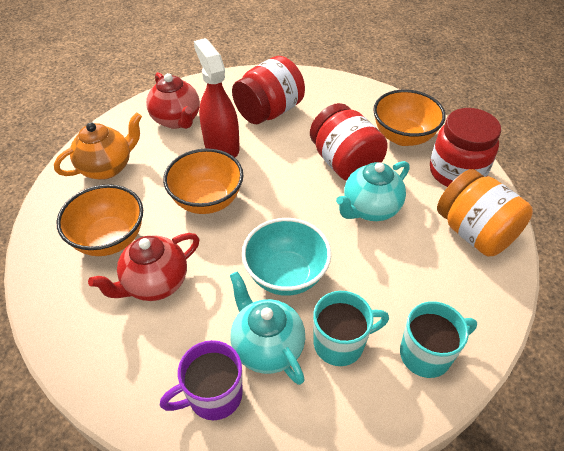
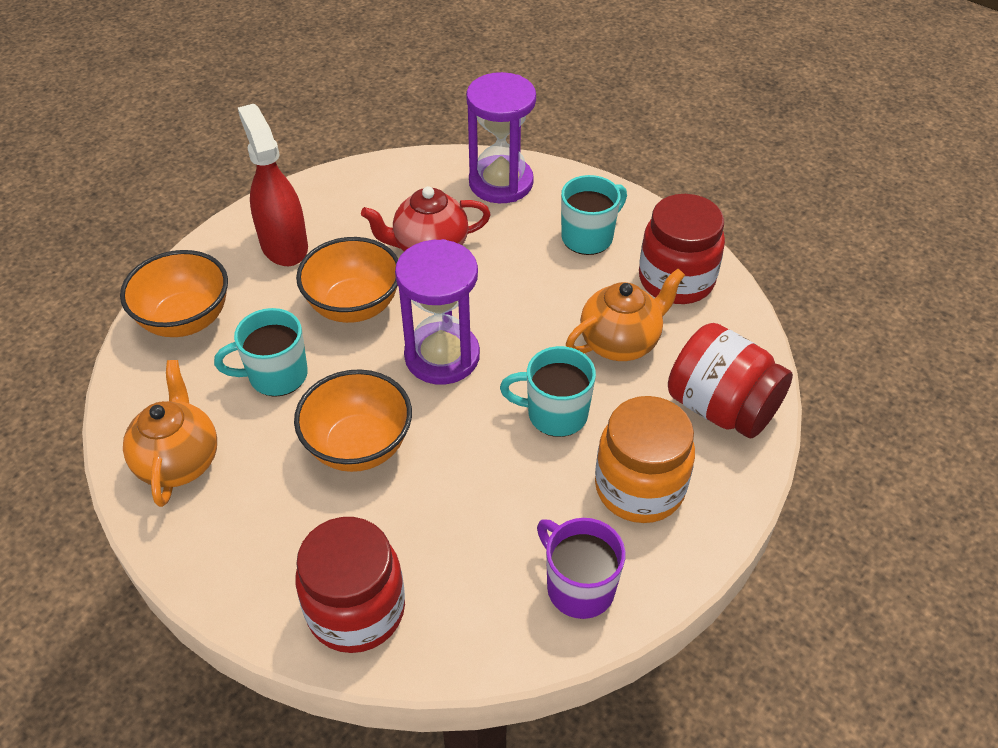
orange teapot: 1 -> 2
purple hourglass: 0 -> 2
red teapot: 2 -> 1
turquoise bowl: 1 -> 0
turquoise mug: 2 -> 3
turquoise teapot: 2 -> 0

